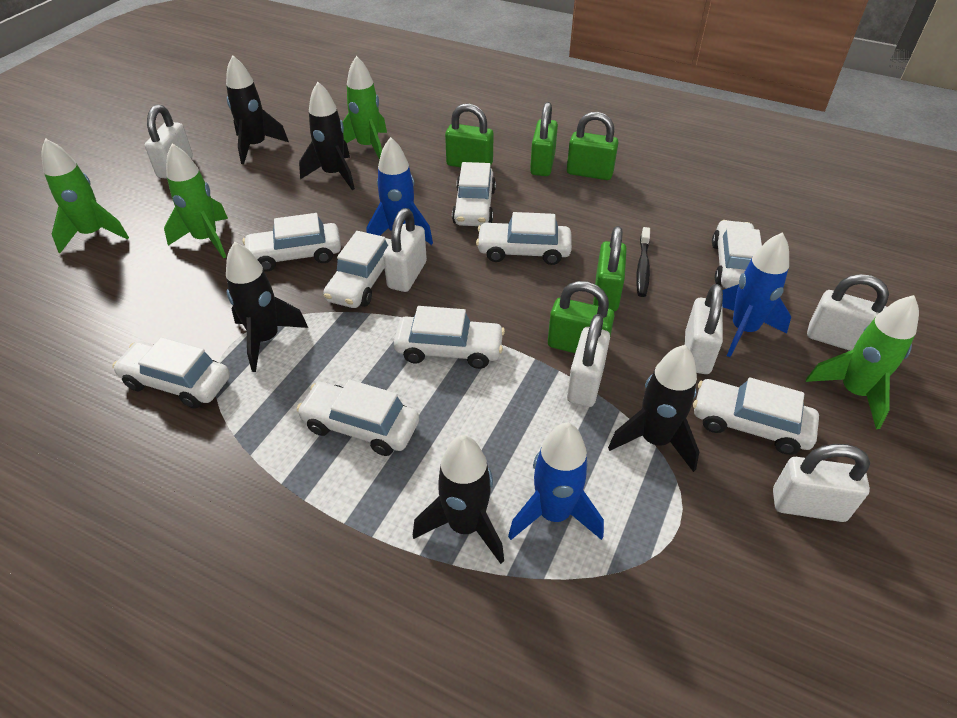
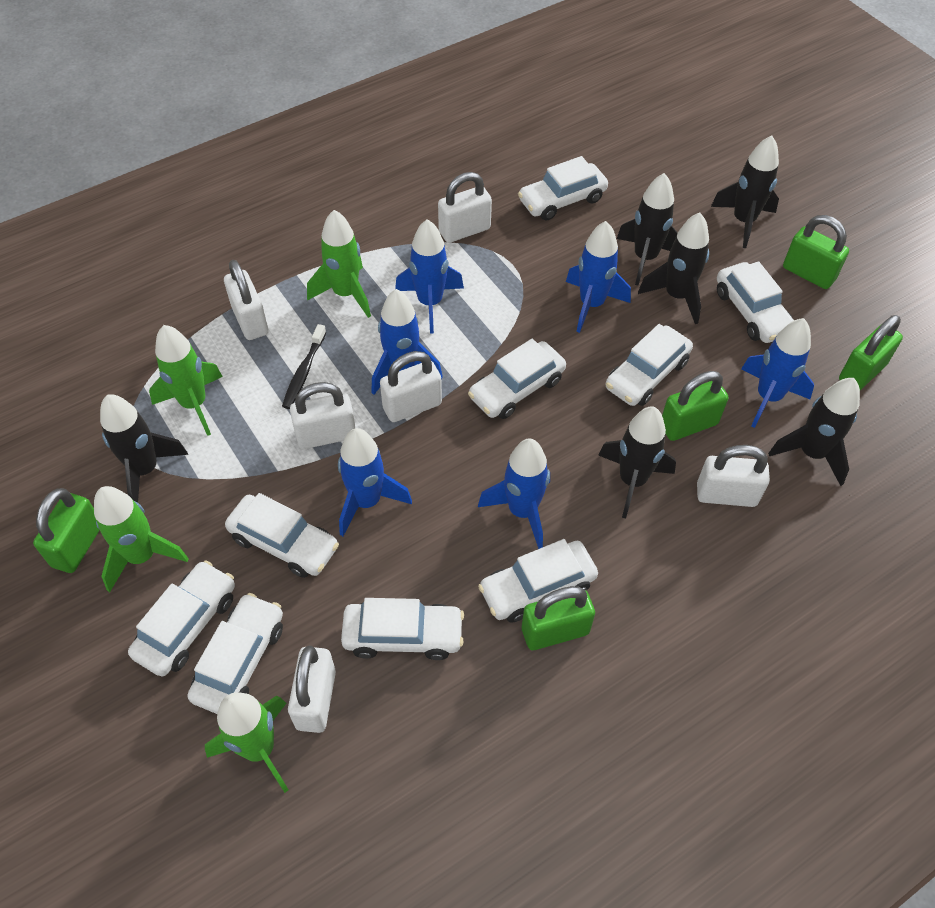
black rocket: 5 -> 6
blue rocket: 3 -> 6

